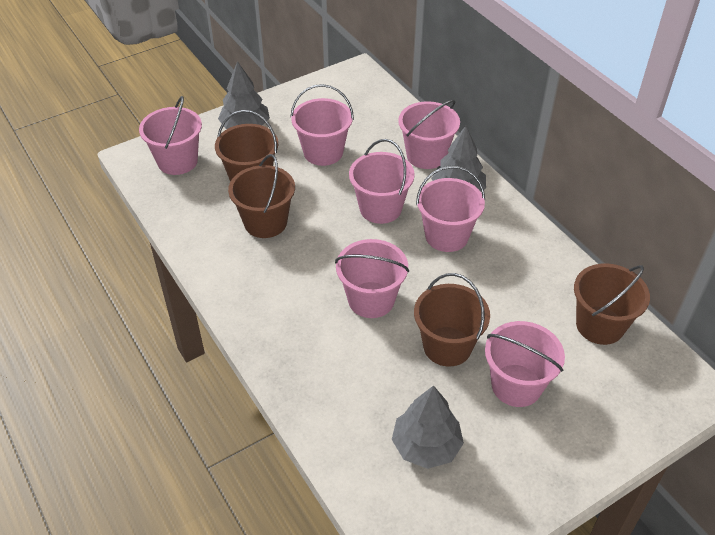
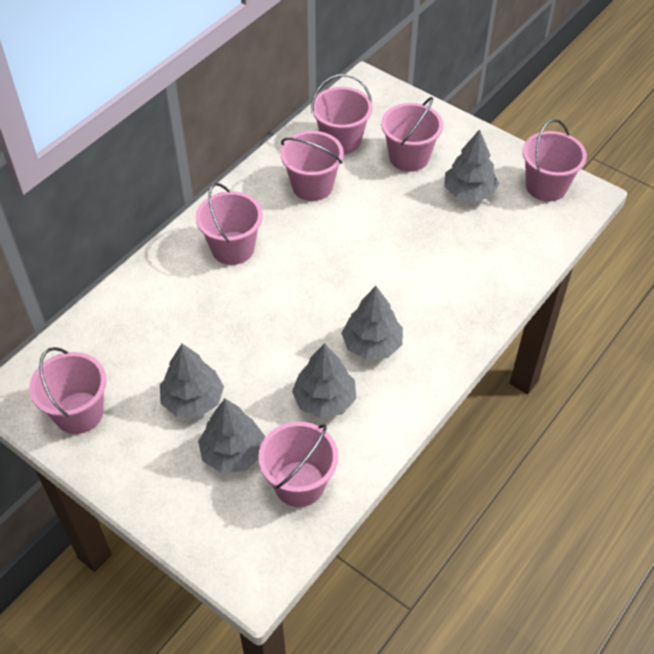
brown bucket: 4 -> 0
grey tree: 3 -> 5

